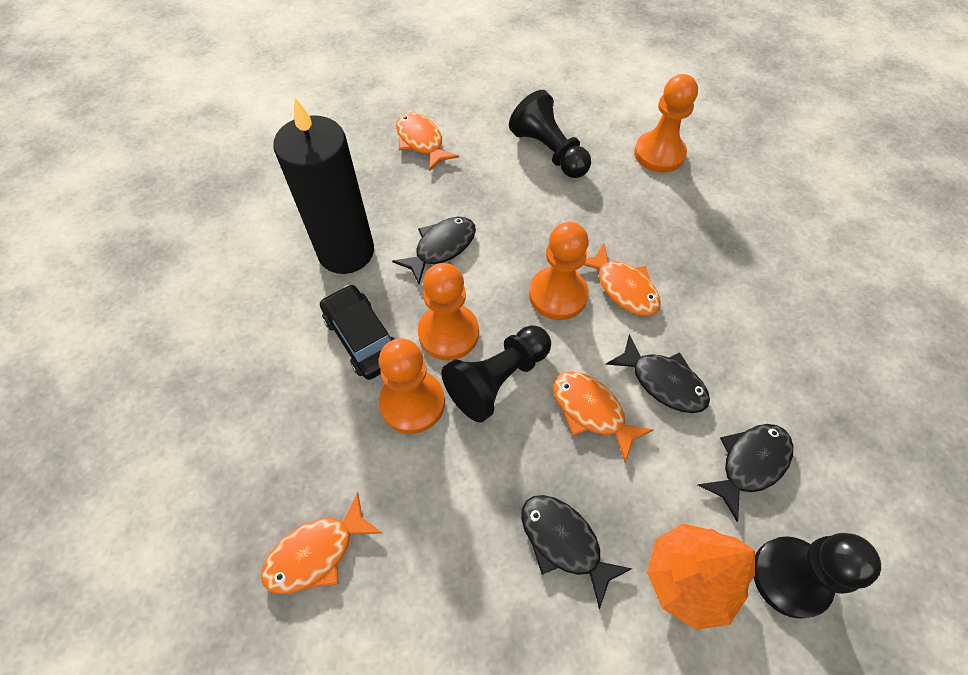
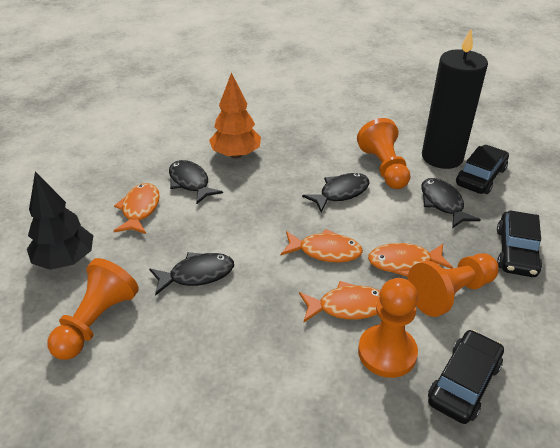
black car: 1 -> 3
black pawn: 3 -> 0
black tree: 0 -> 1

